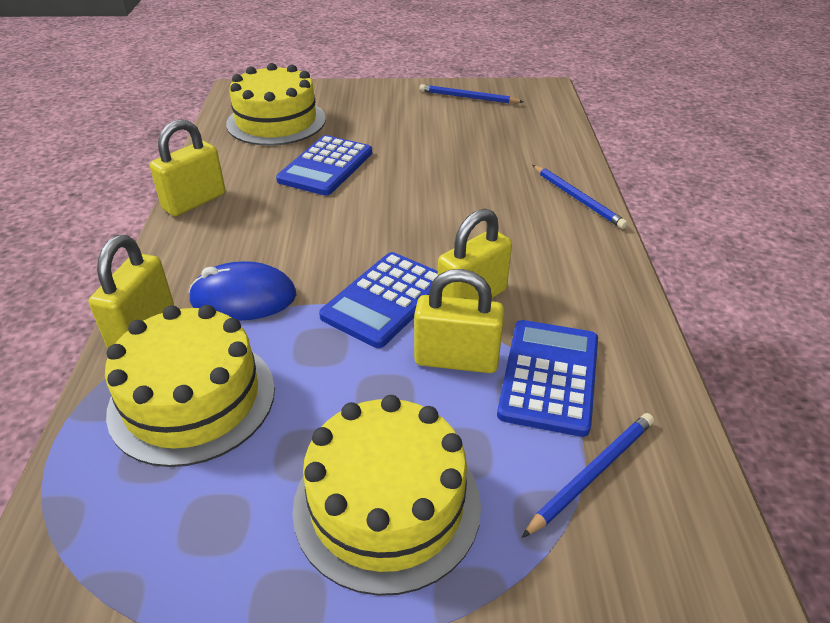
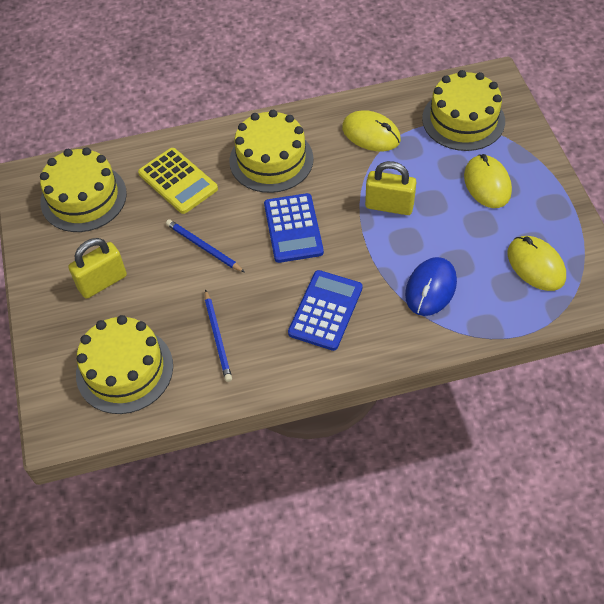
blue calculator: 3 -> 2
blue pencil: 3 -> 2
yellow cake: 3 -> 4
yellow calculator: 0 -> 1
yellow mouse: 0 -> 3
yellow padlock: 4 -> 2

